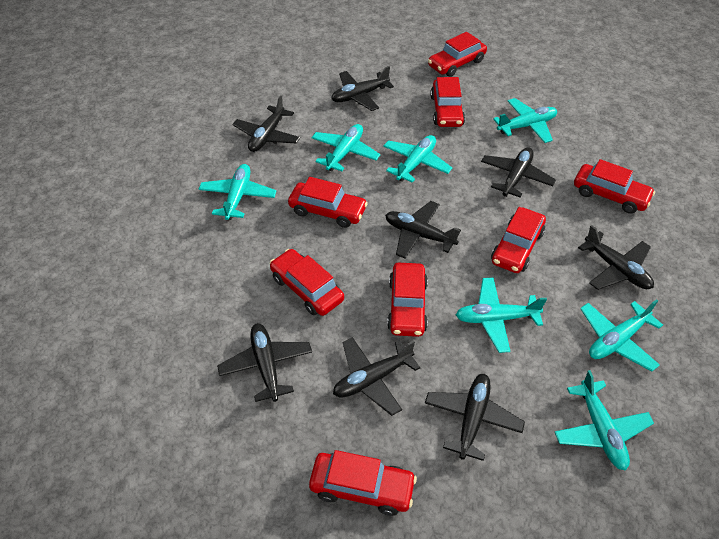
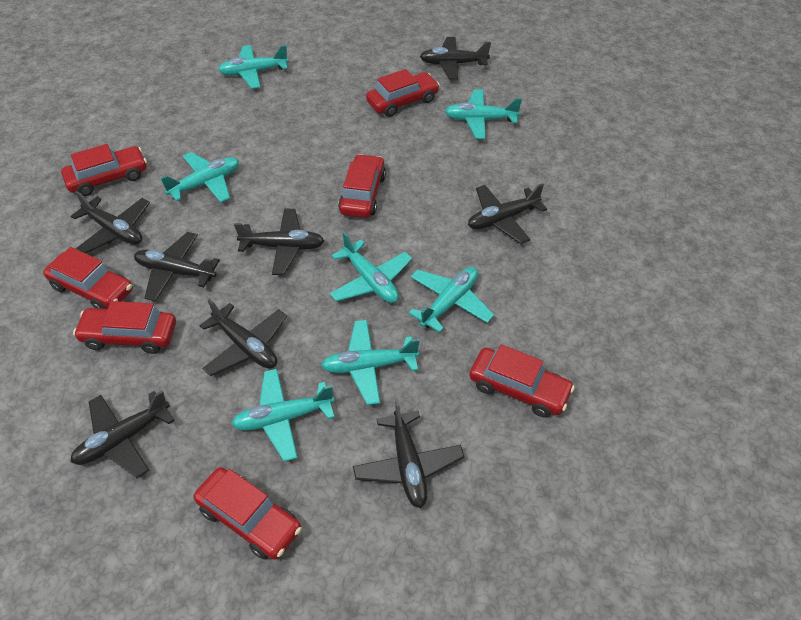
red car: 8 -> 7

